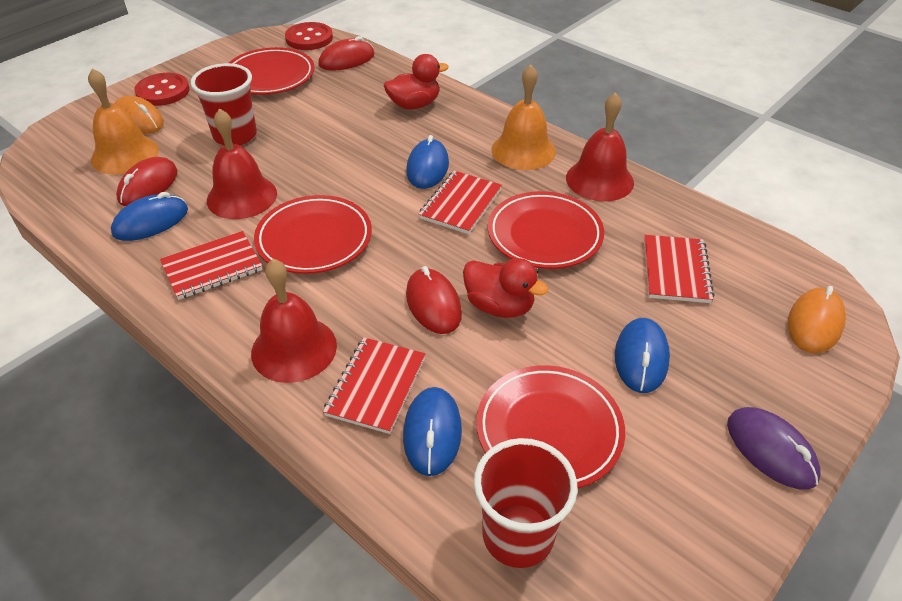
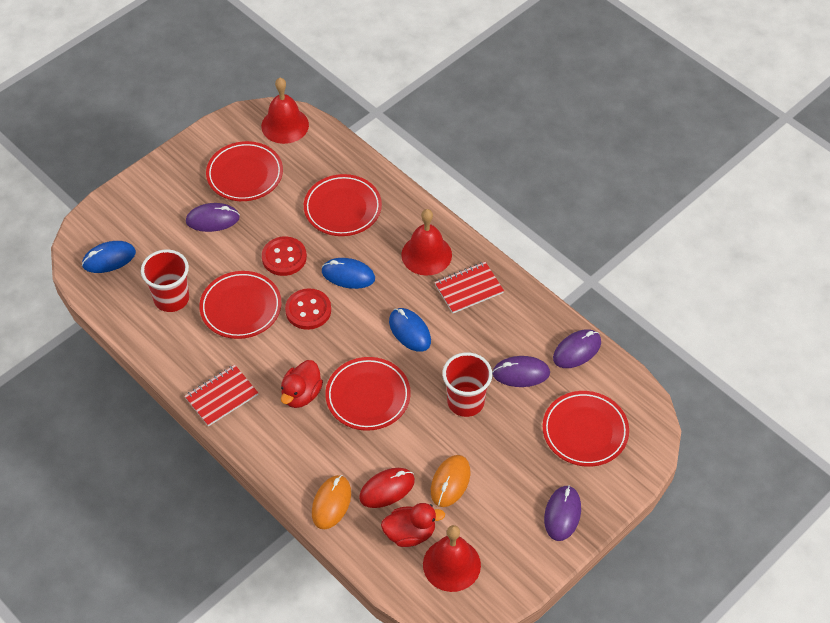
blue mouse: 4 -> 3
orange bell: 2 -> 0
purple mouse: 1 -> 4
red mouse: 3 -> 1
red notebook: 4 -> 2
red plate: 4 -> 5

